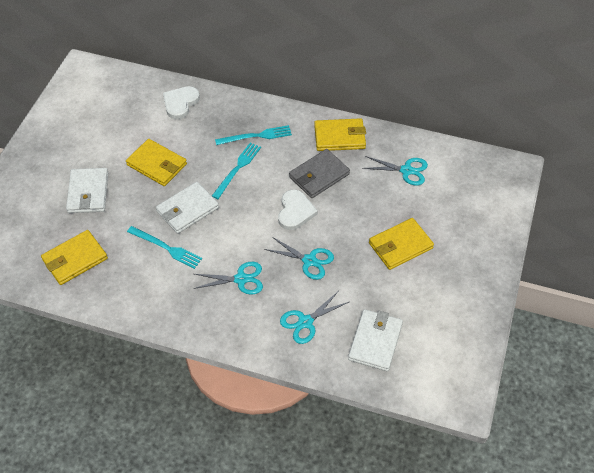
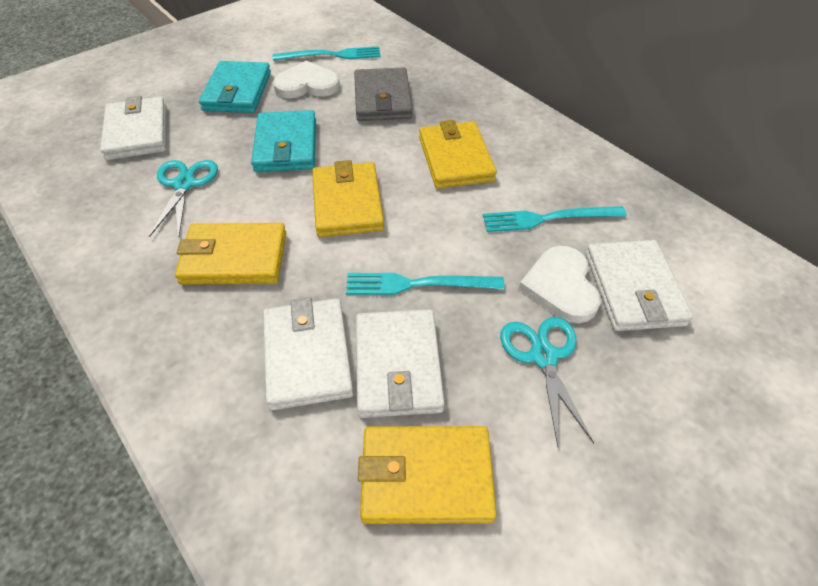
turquoise scissors: 4 -> 2
turquoise wallet: 0 -> 2
white wallet: 3 -> 4

